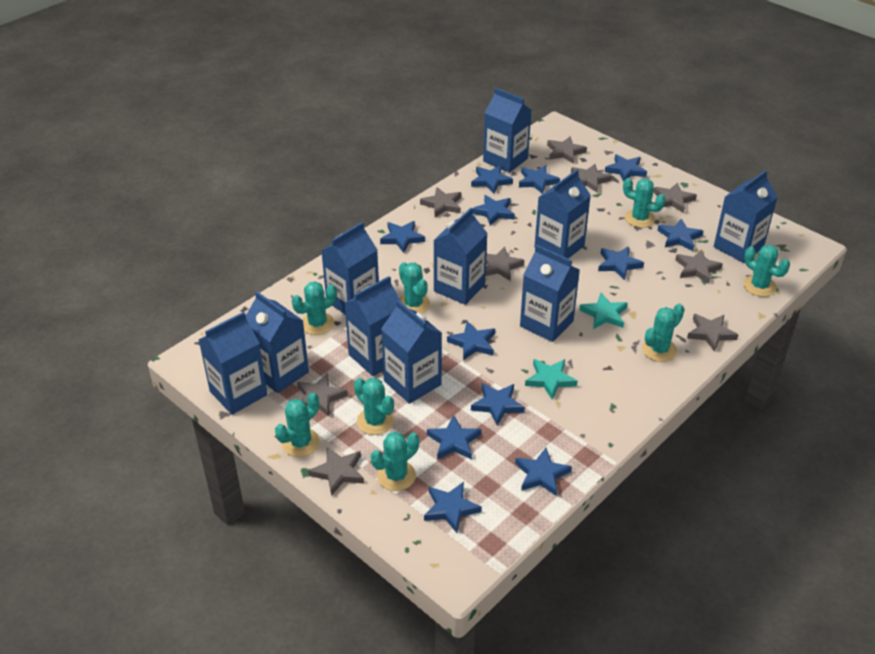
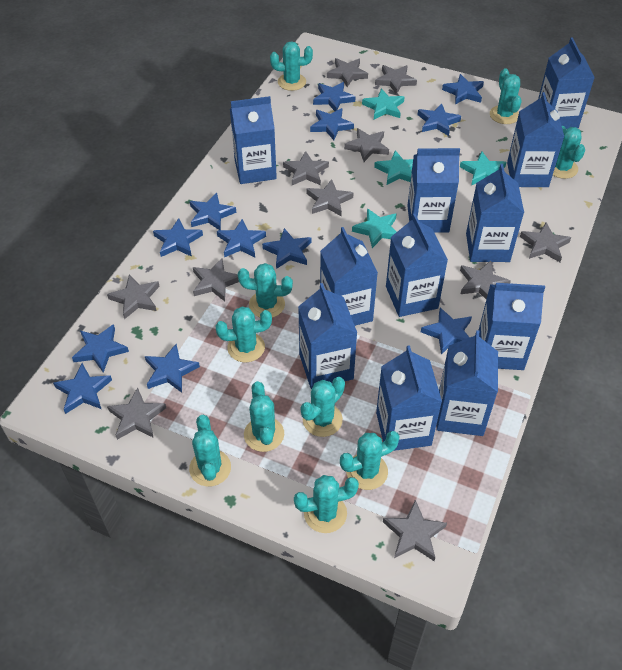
blue carton: 10 -> 11
grey star: 9 -> 11
turquoise cactus: 8 -> 10
turquoise star: 2 -> 4

